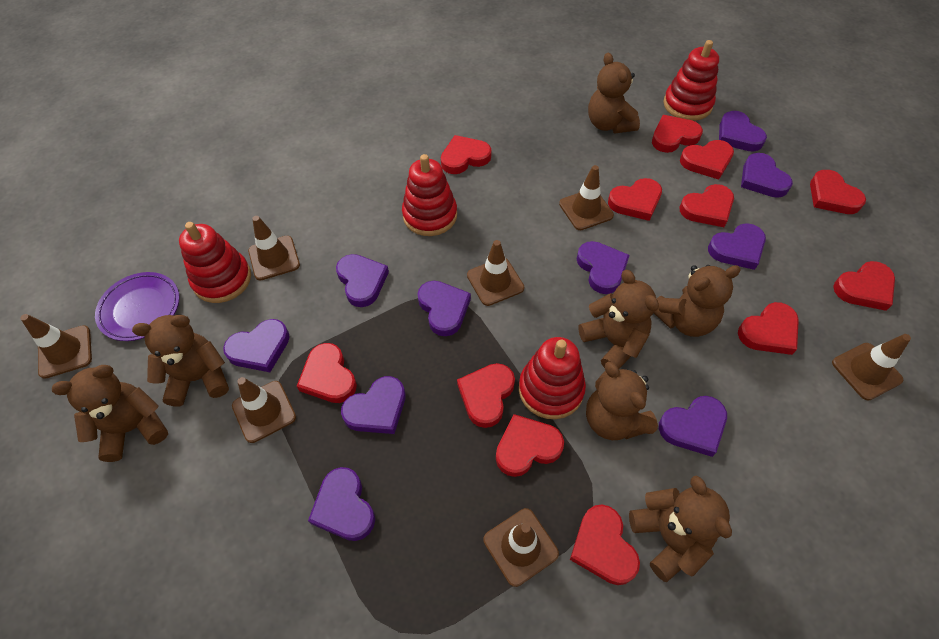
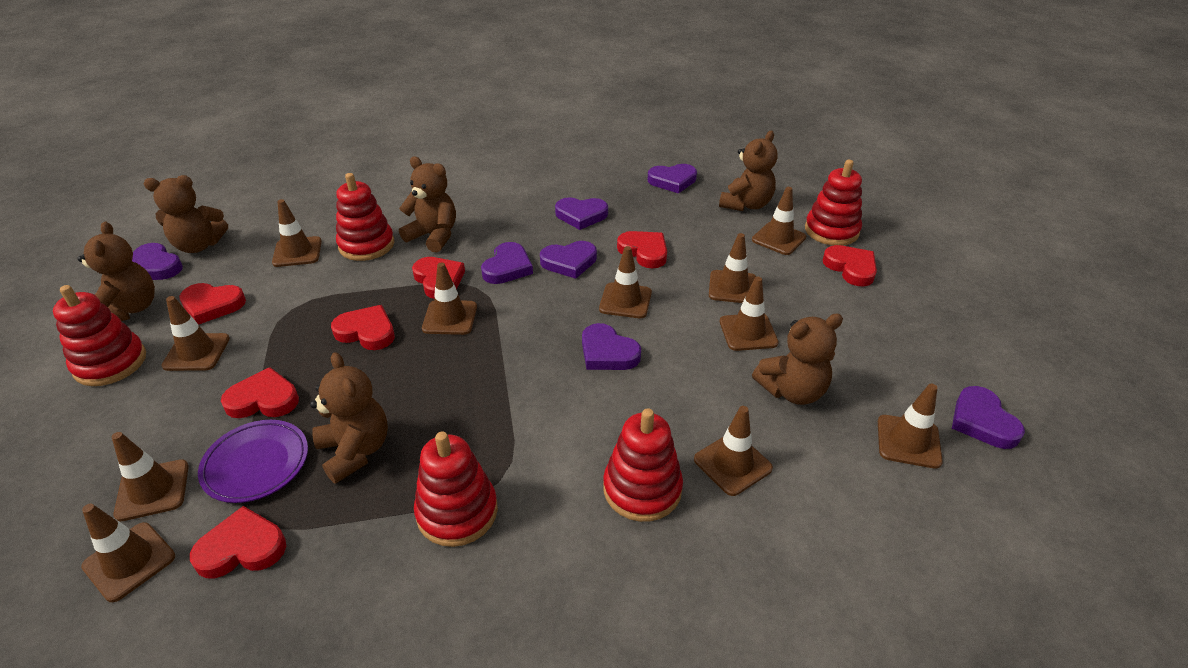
brown teddy bear: 7 -> 6
brown traffic cone: 7 -> 11
purple heart: 10 -> 7
red heart: 12 -> 7
red stacking toy: 4 -> 5

